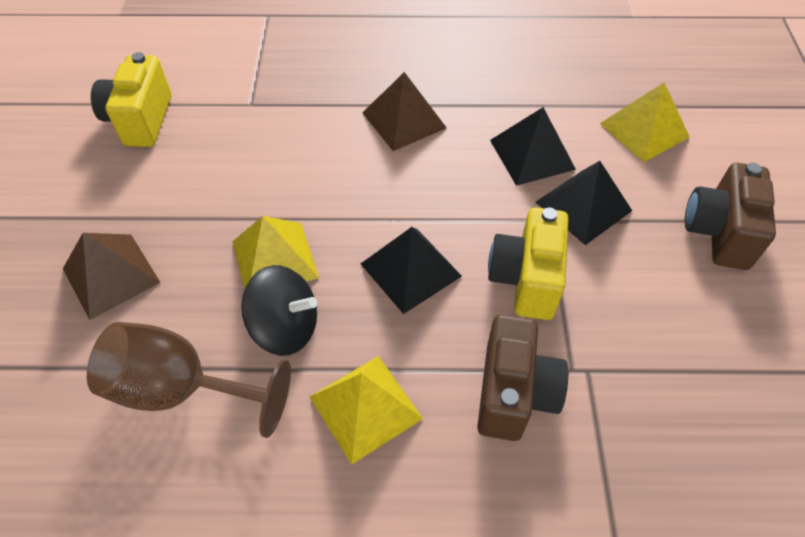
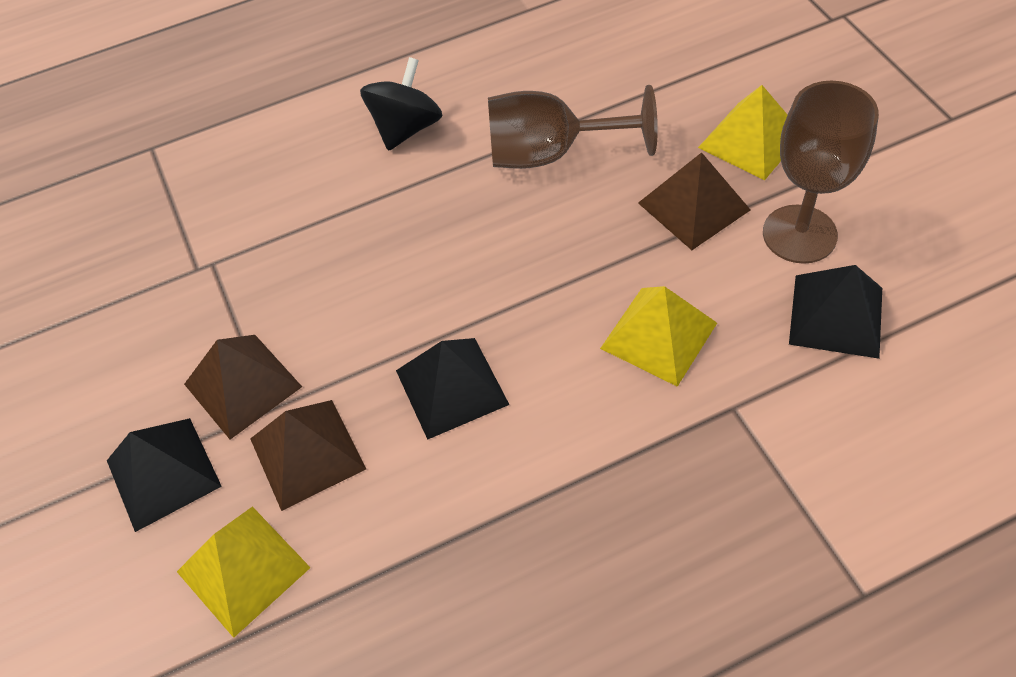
brown camera: 2 -> 0
brown goblet: 1 -> 2
brown pyramid: 2 -> 3
yellow camera: 2 -> 0

